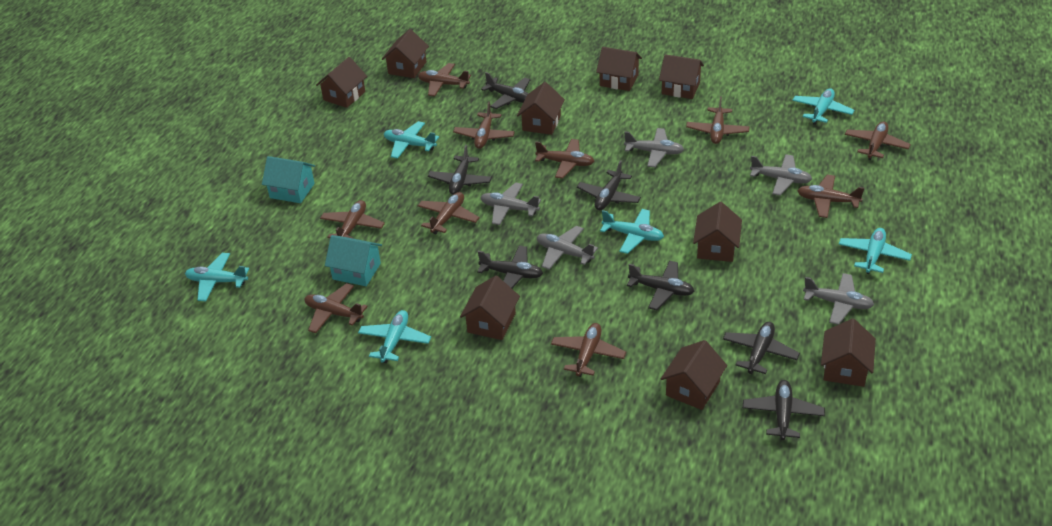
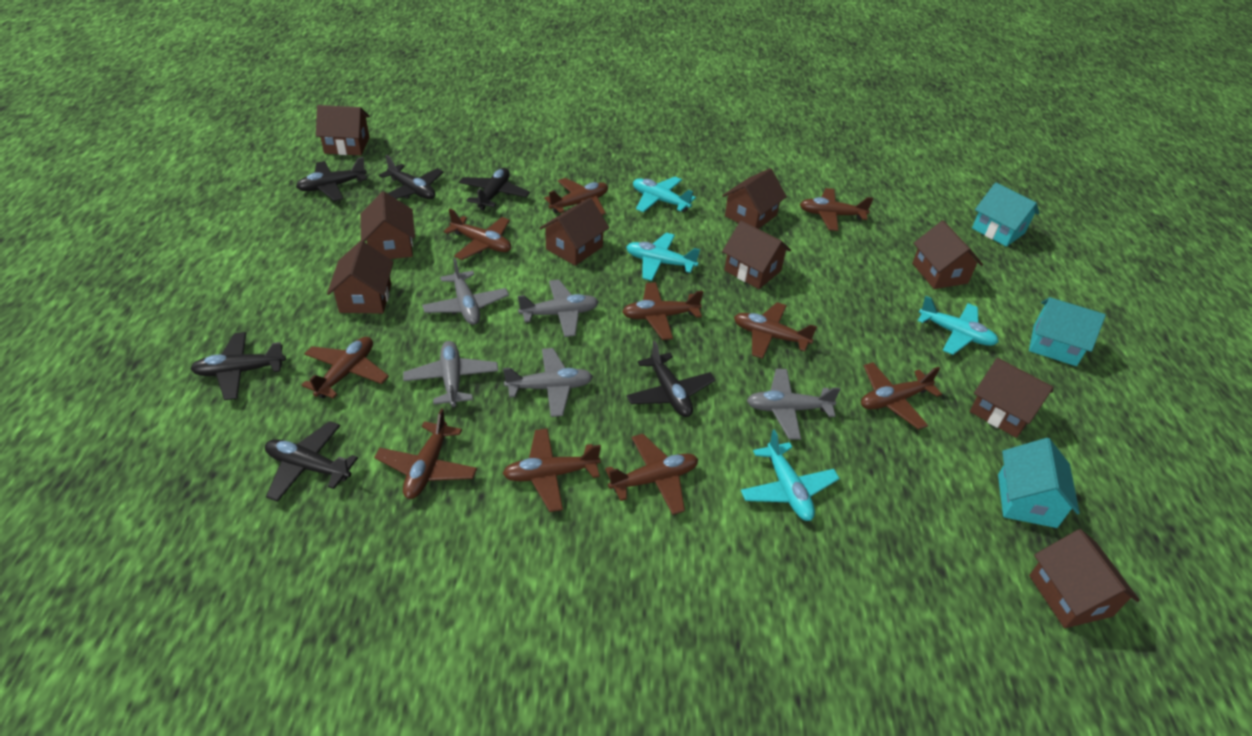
black plane: 7 -> 6
turquoise house: 2 -> 3
turquoise plane: 6 -> 4

